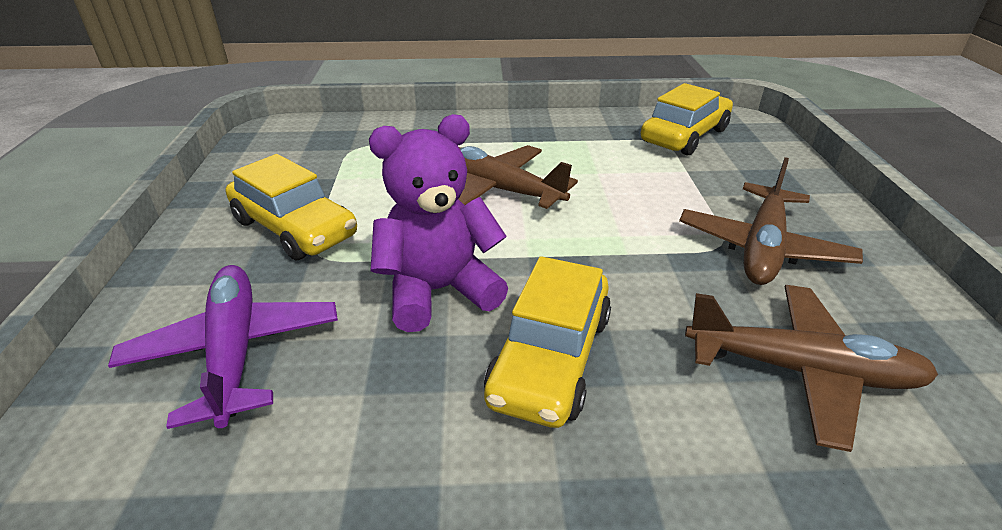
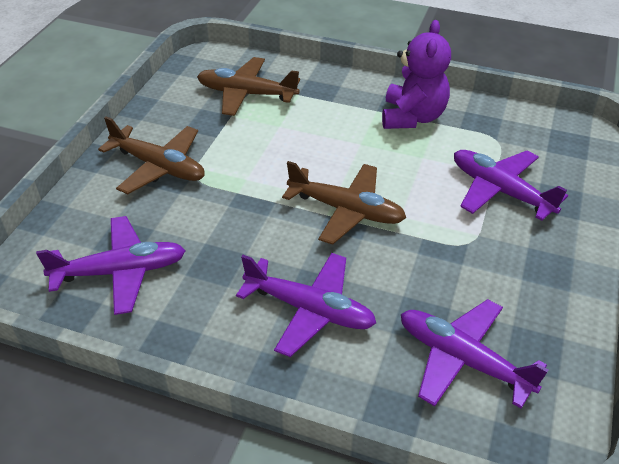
purple plane: 1 -> 4
yellow car: 3 -> 0

